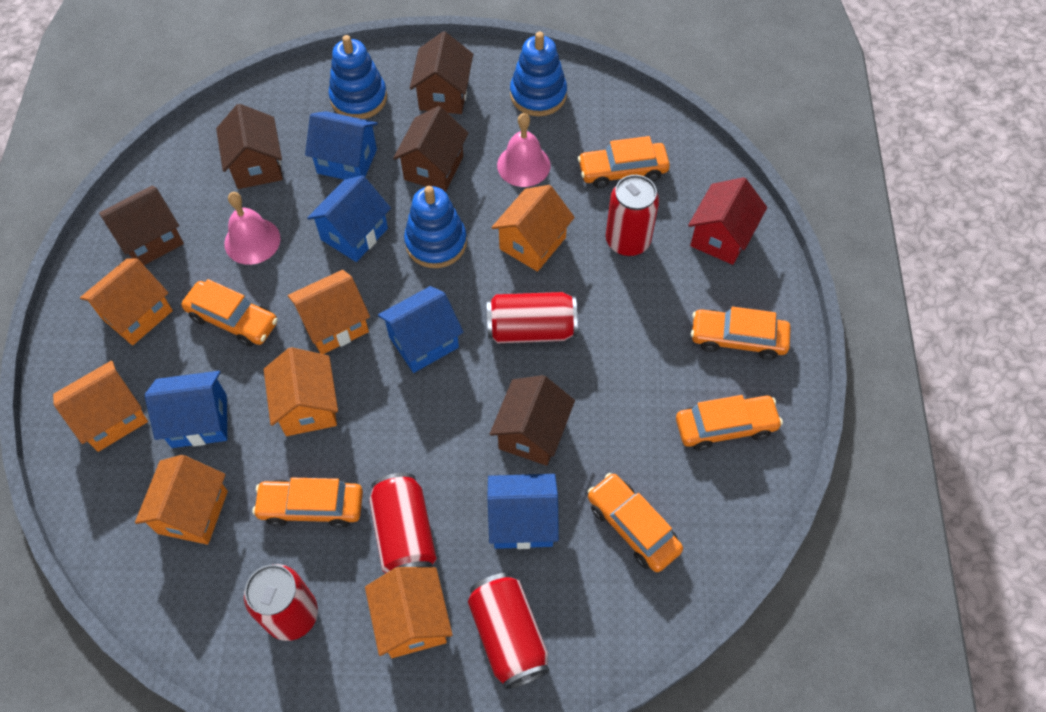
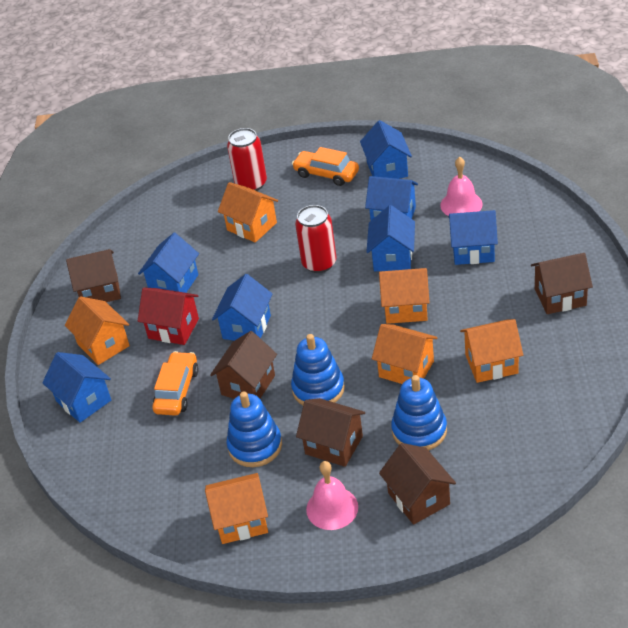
blue house: 5 -> 7
orange car: 6 -> 2
orange house: 7 -> 6
red can: 5 -> 2

